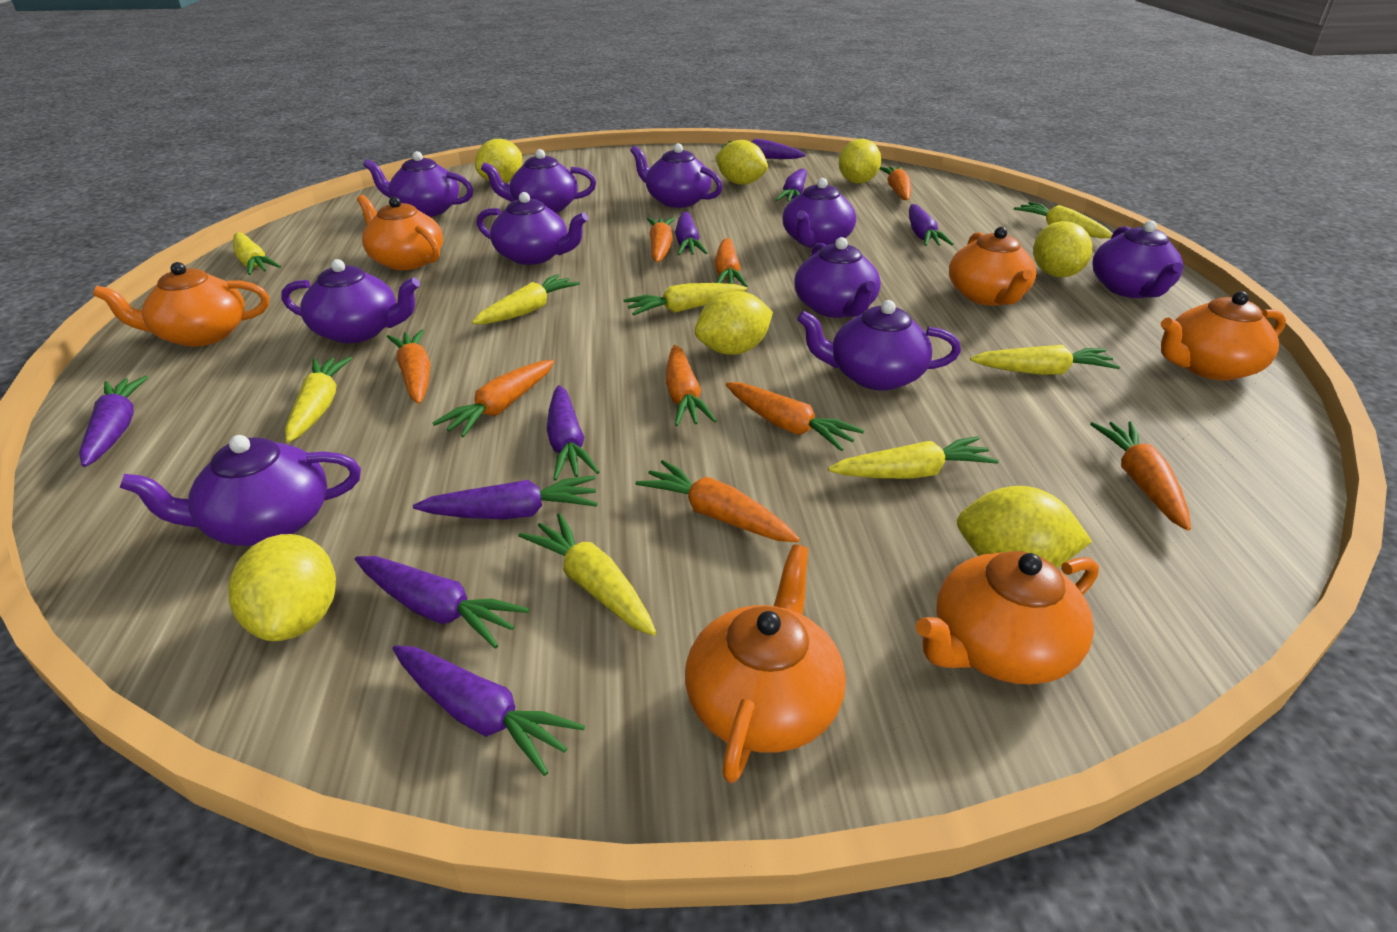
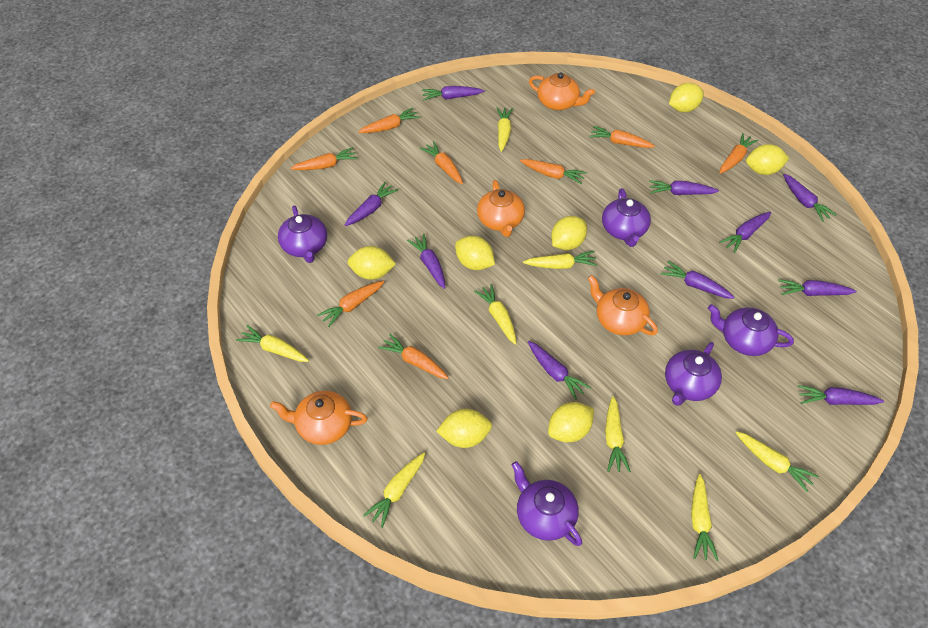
orange carrot: 9 -> 8
orange teapot: 6 -> 4
purple carrot: 9 -> 10
purple teapot: 10 -> 5

